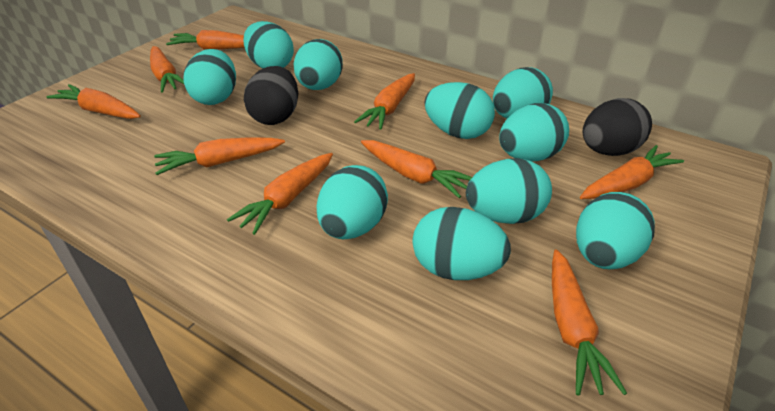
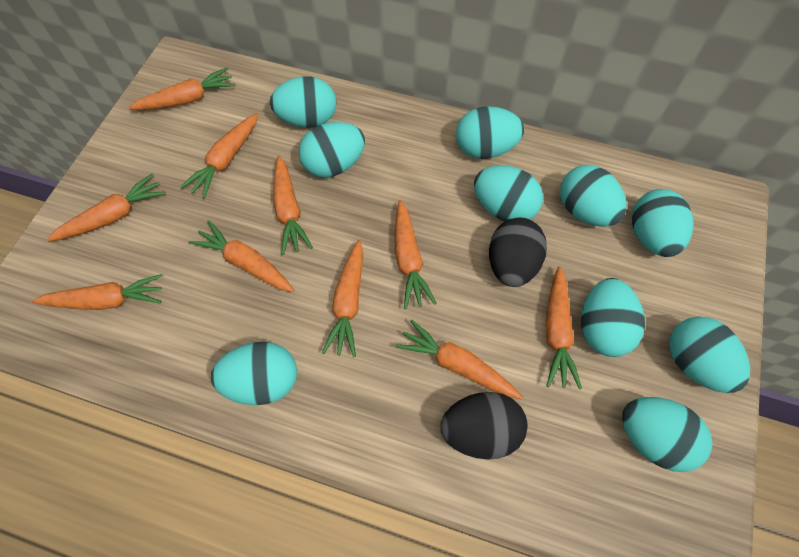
orange carrot: 9 -> 10

